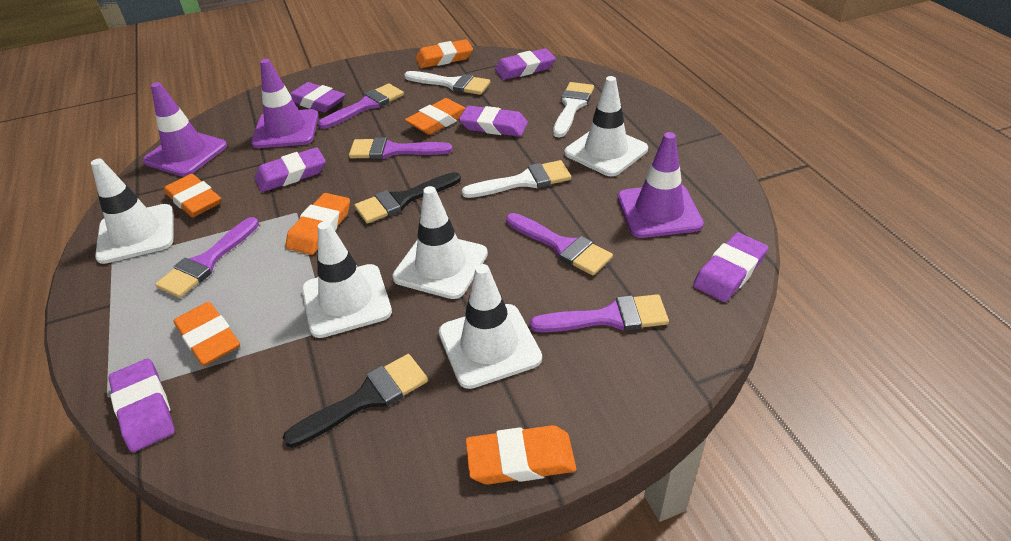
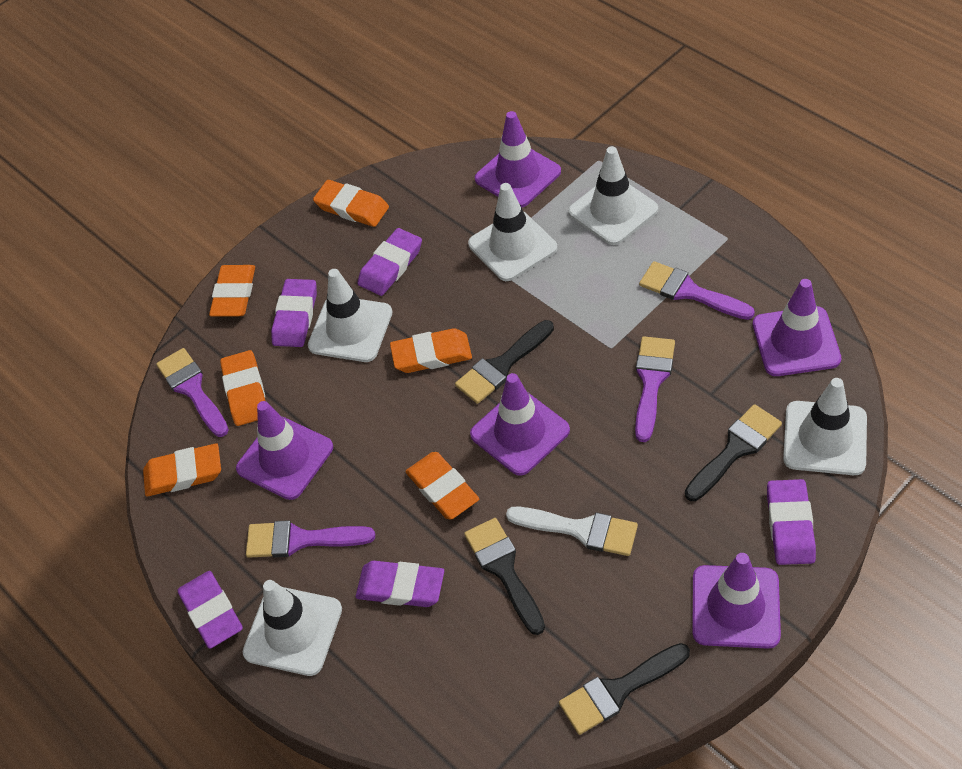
black brush: 2 -> 4
purple brush: 5 -> 4
purple eraser: 6 -> 5
purple traffic cone: 3 -> 5
white brush: 3 -> 1

